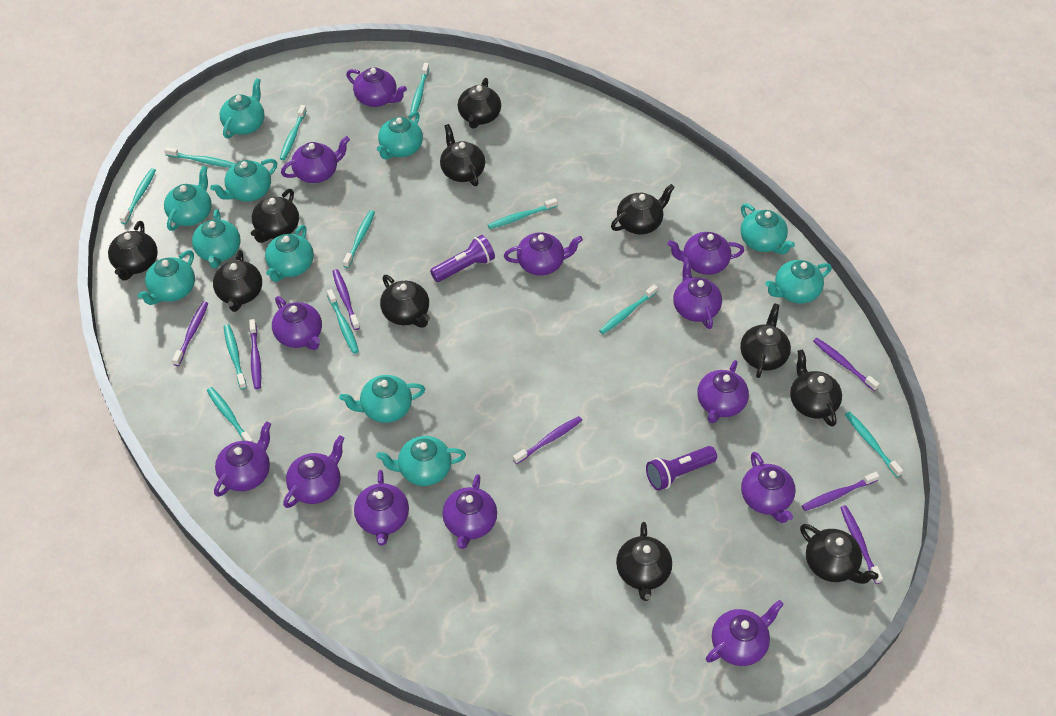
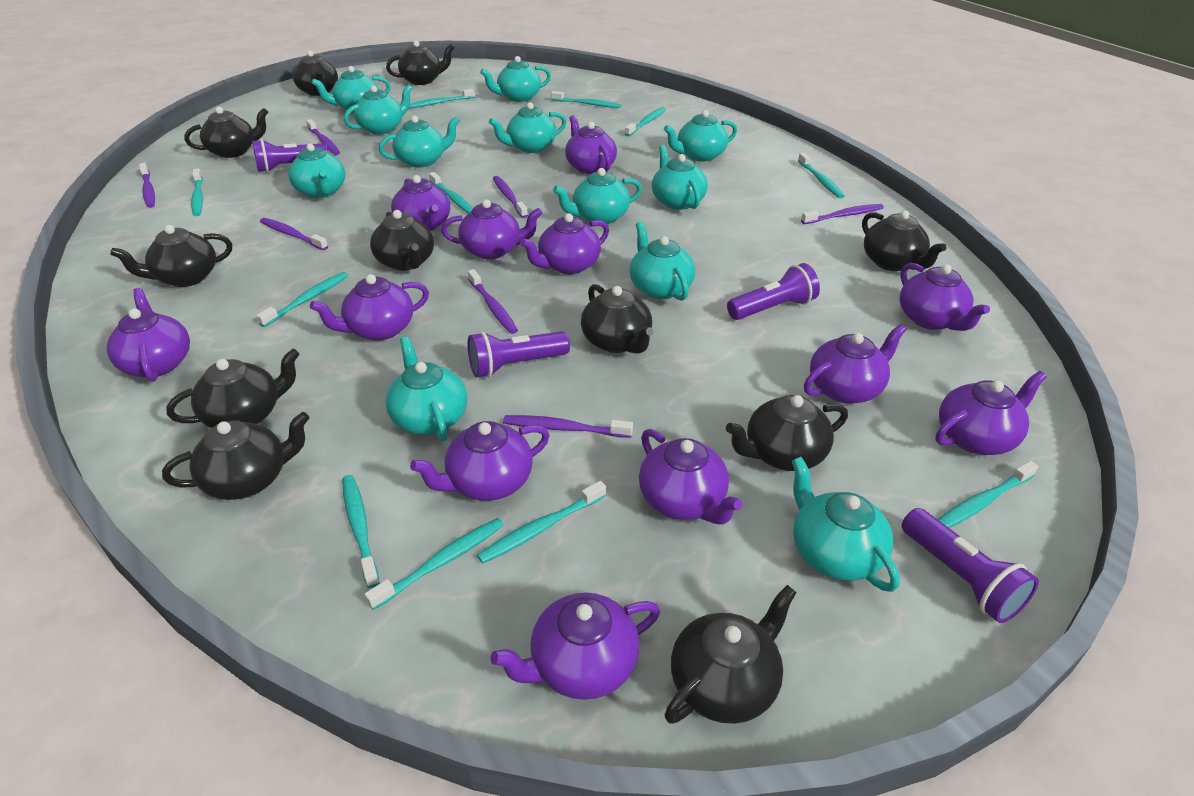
purple flashlight: 2 -> 4
purple teapot: 13 -> 12
turquoise teapot: 11 -> 12

